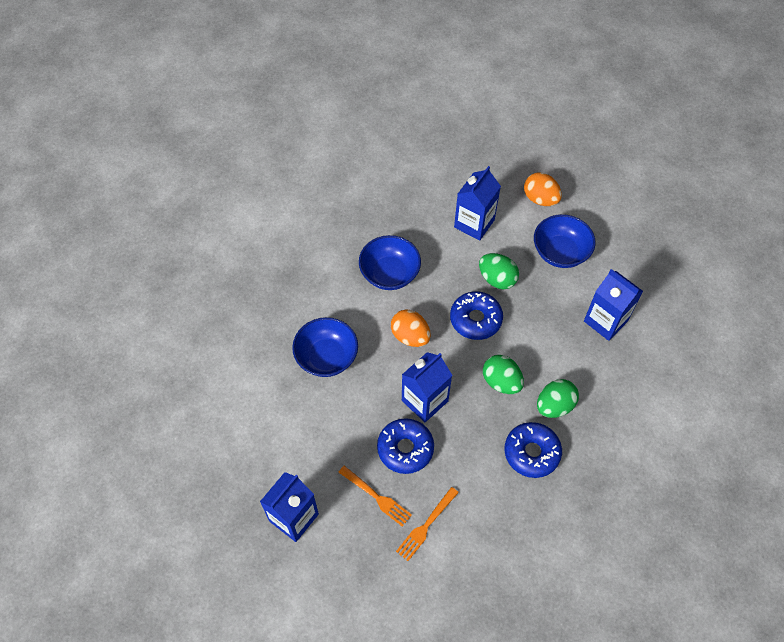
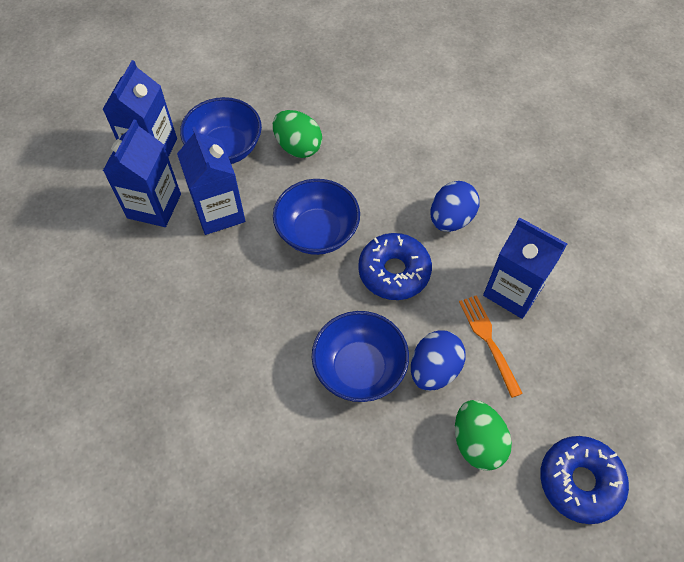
blue donut: 3 -> 2
blue egg: 0 -> 2
green egg: 3 -> 2
orange egg: 2 -> 0
orange fork: 2 -> 1

